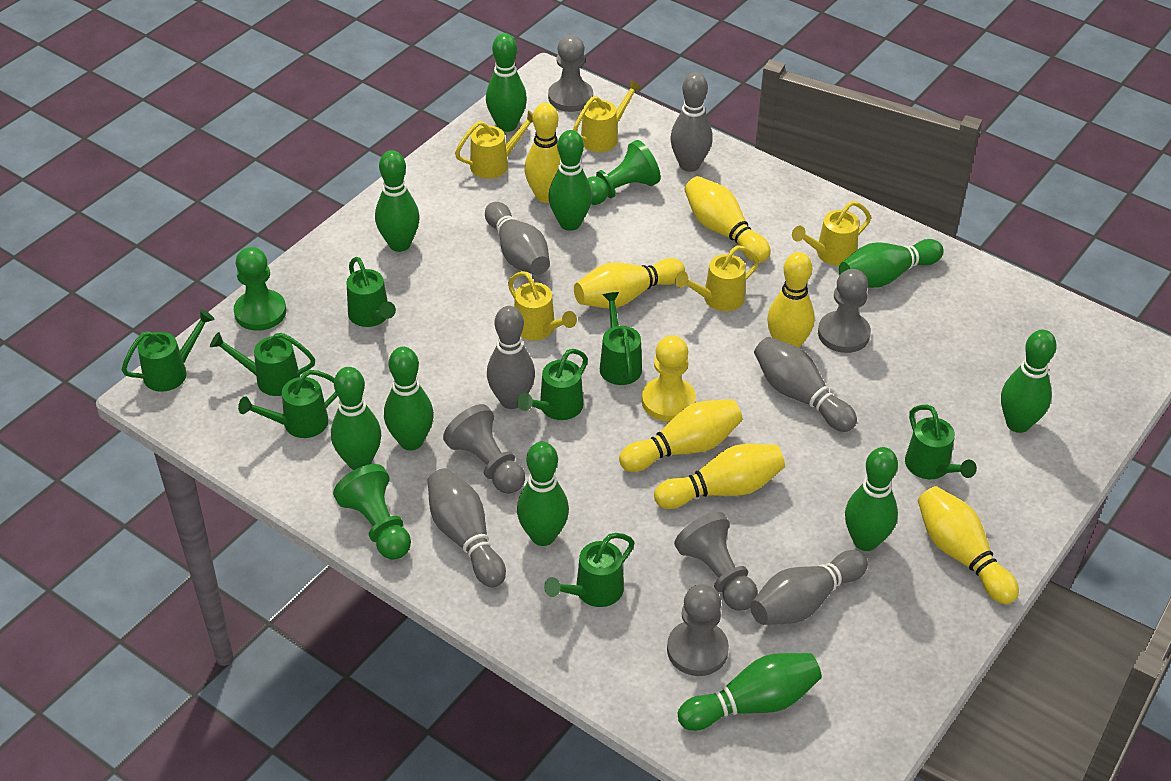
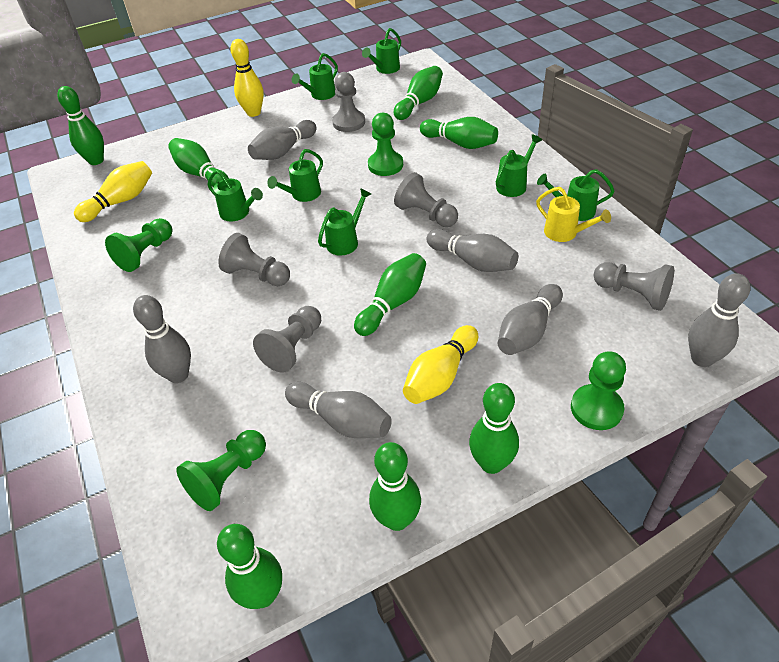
green bowling pin: 10 -> 8
green pawn: 3 -> 4
green watering can: 8 -> 7
yellow bowling pin: 7 -> 3
yellow pawn: 1 -> 0
yellow watering can: 5 -> 1

